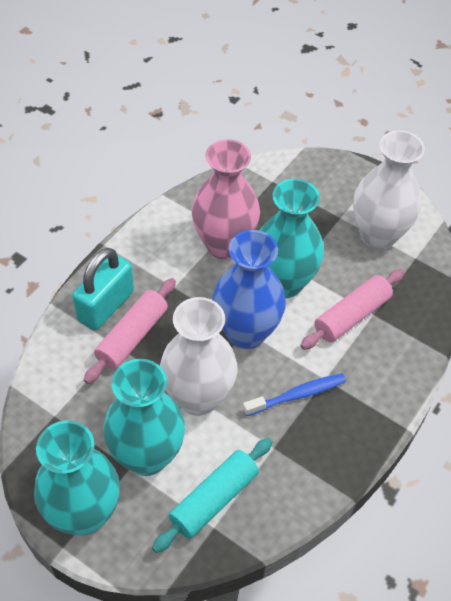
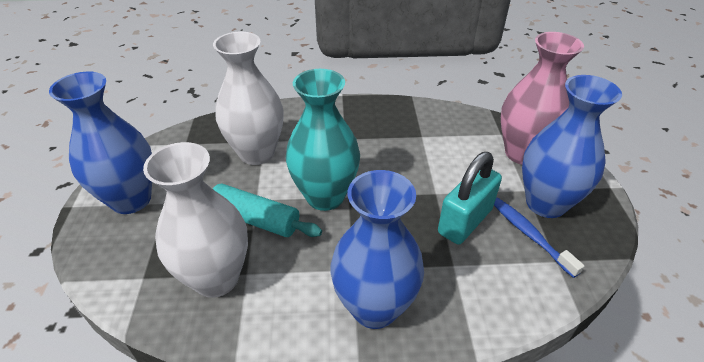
blue vase: 1 -> 3
pink rolling pin: 2 -> 0
turquoise vase: 3 -> 1

